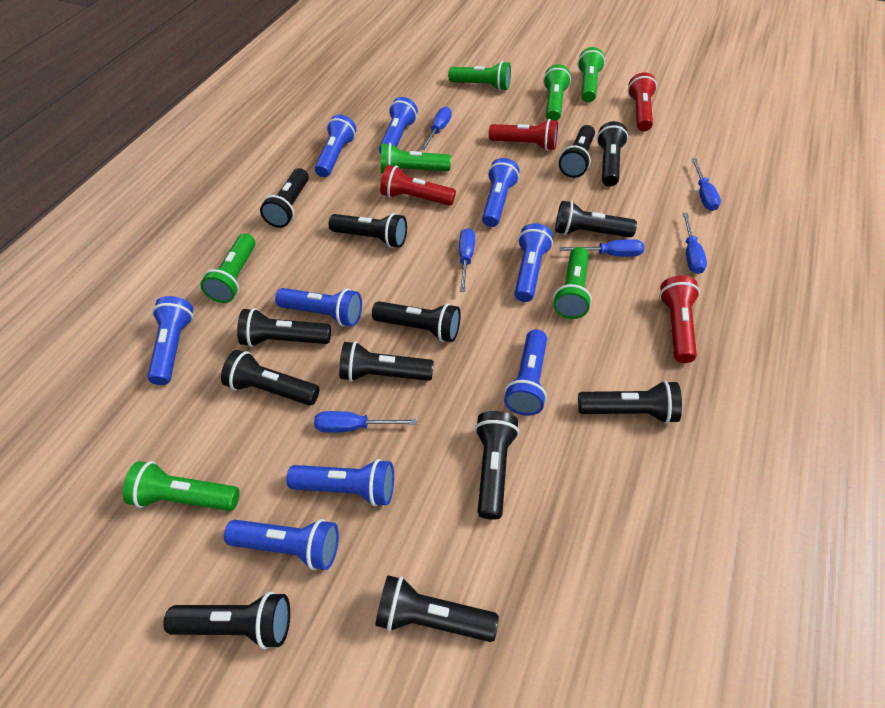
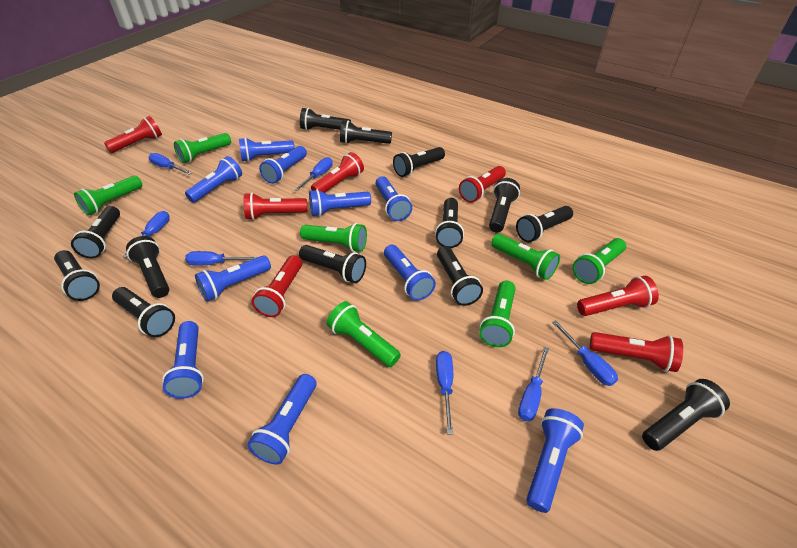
blue flashlight: 9 -> 10
blue screwdriver: 6 -> 7
red flashlight: 4 -> 7

